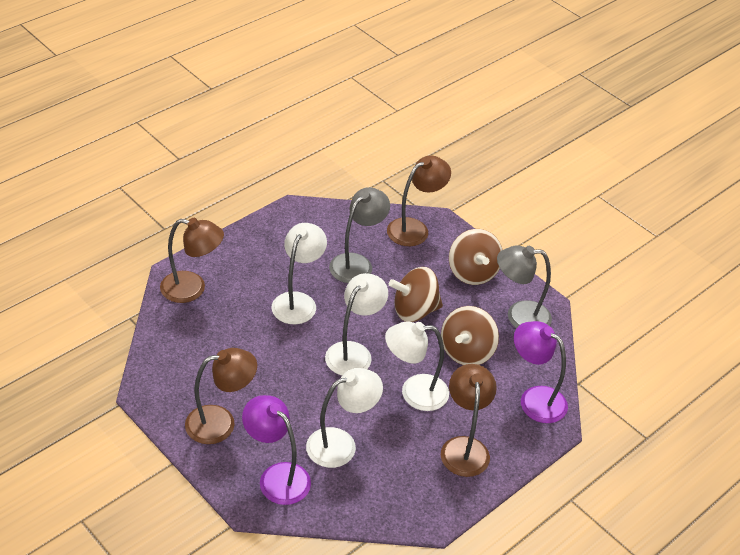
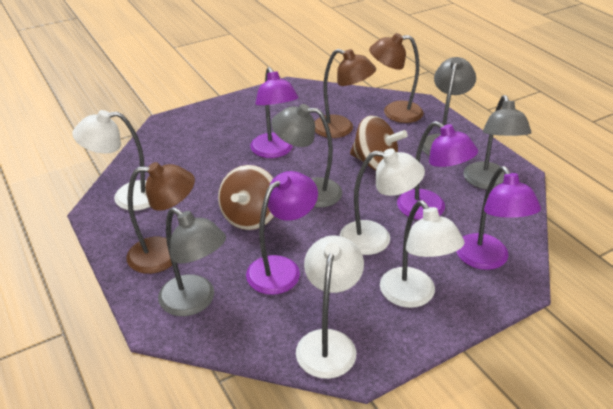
brown lamp: 4 -> 3
brown spinning top: 3 -> 2
grey lamp: 2 -> 4
purple lamp: 2 -> 4

